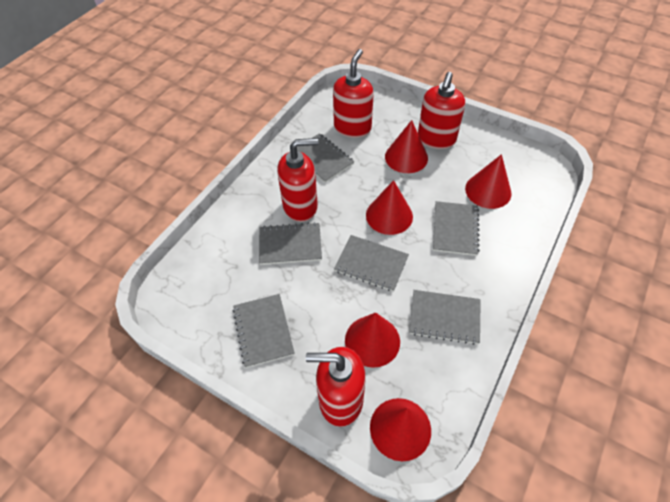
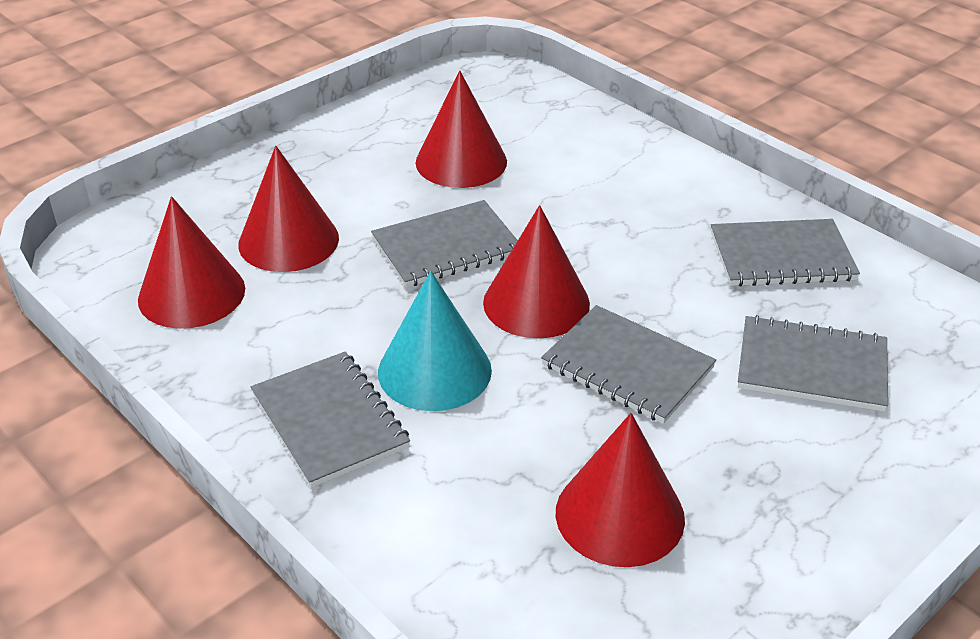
grey notebook: 6 -> 5
red soap dispenser: 4 -> 0
turquoise cone: 0 -> 1

